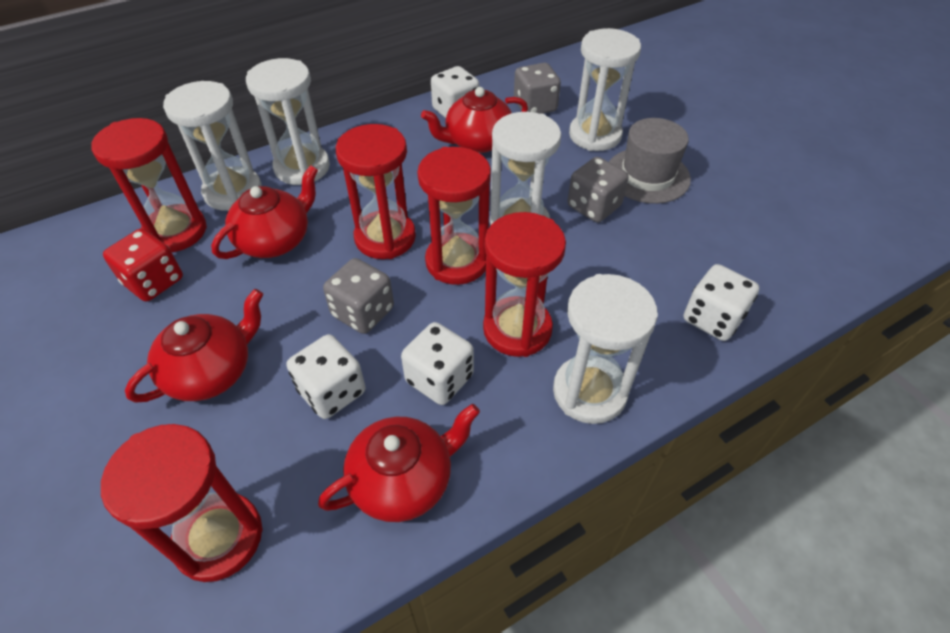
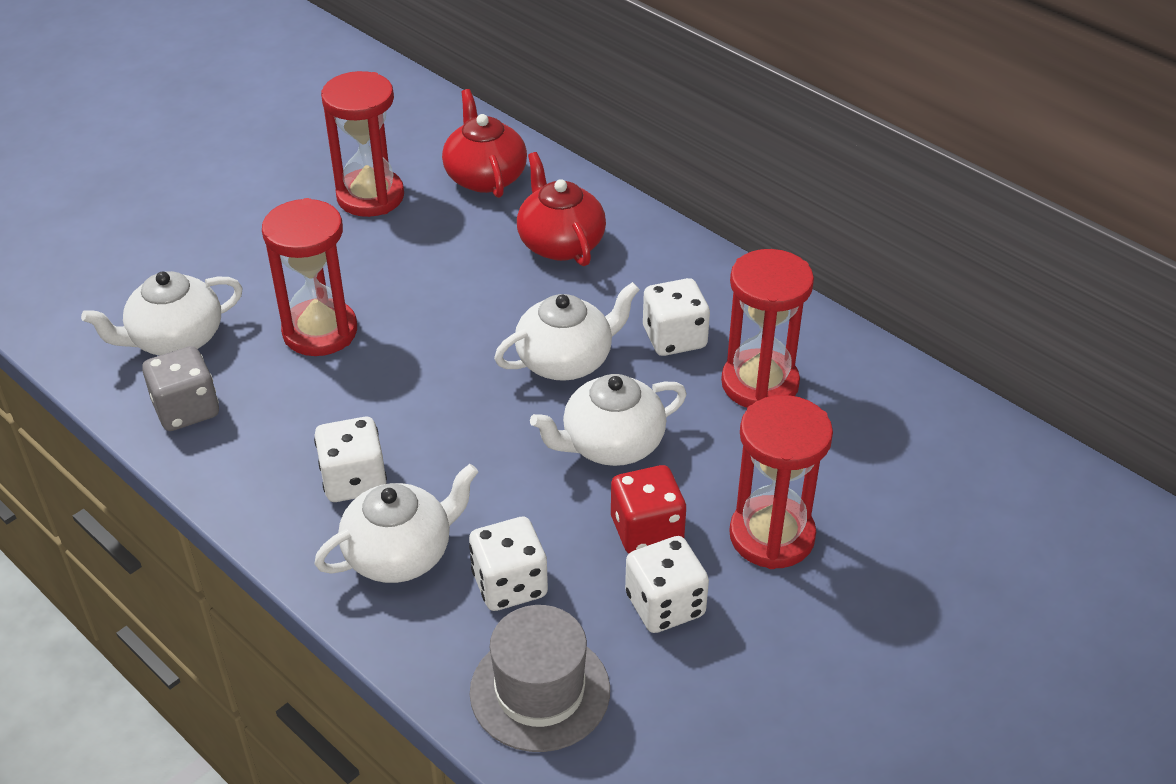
grey dice: 3 -> 1
red hourglass: 5 -> 4
red teapot: 4 -> 2
white hourglass: 5 -> 0
white teapot: 0 -> 4

